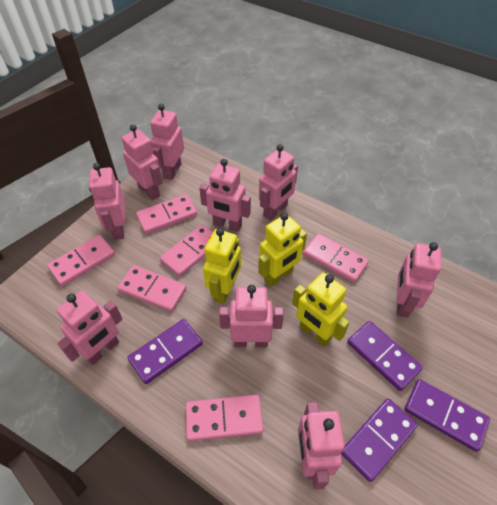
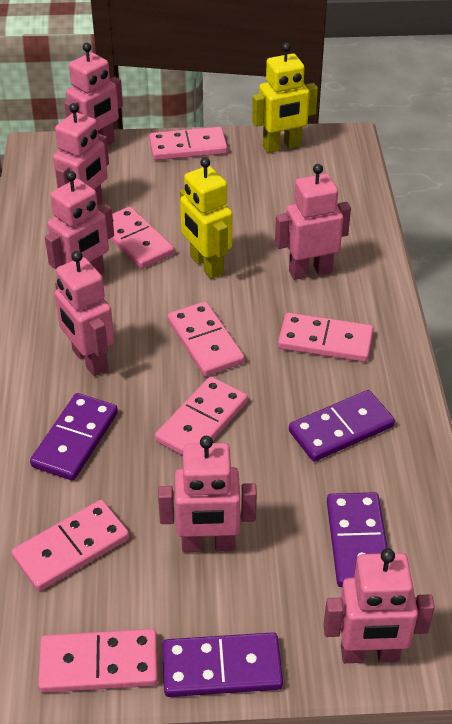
pink domino: 6 -> 7
pink robot: 9 -> 7
yellow robot: 3 -> 2

